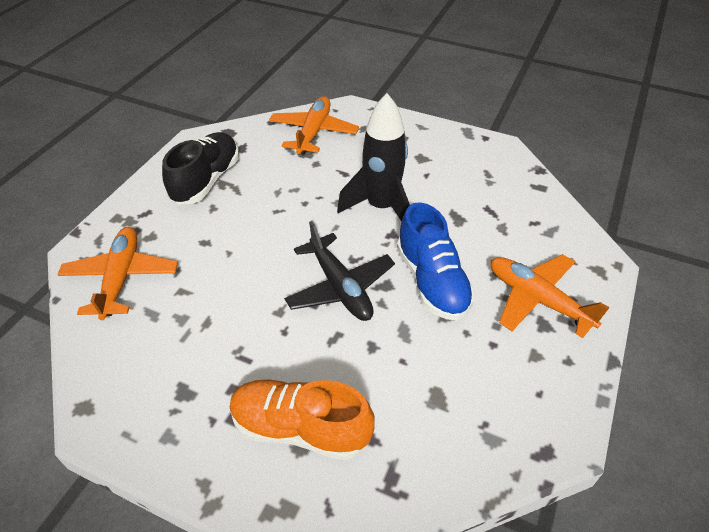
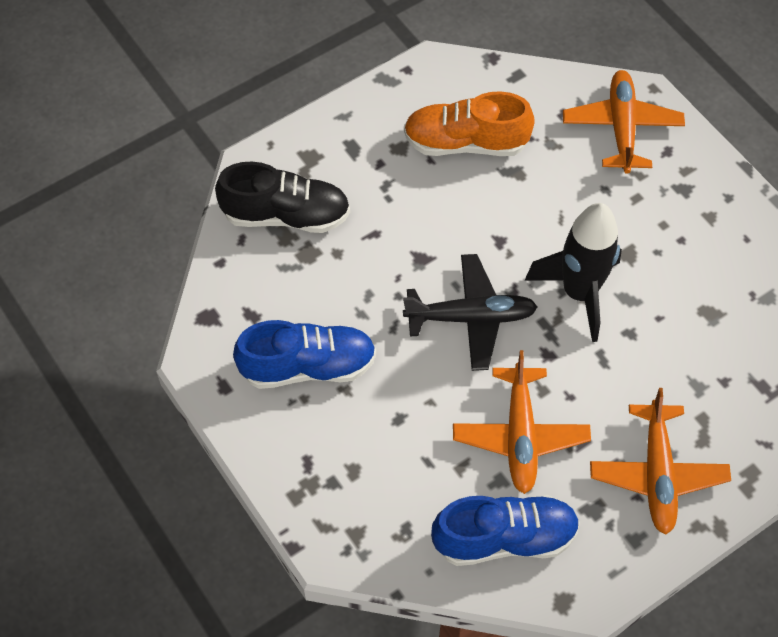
blue shoe: 1 -> 2

